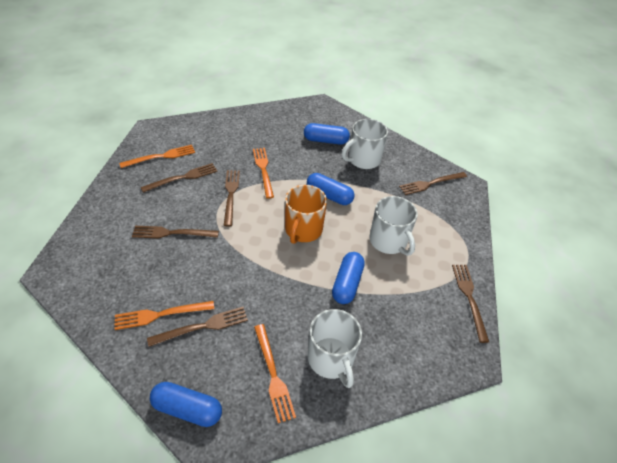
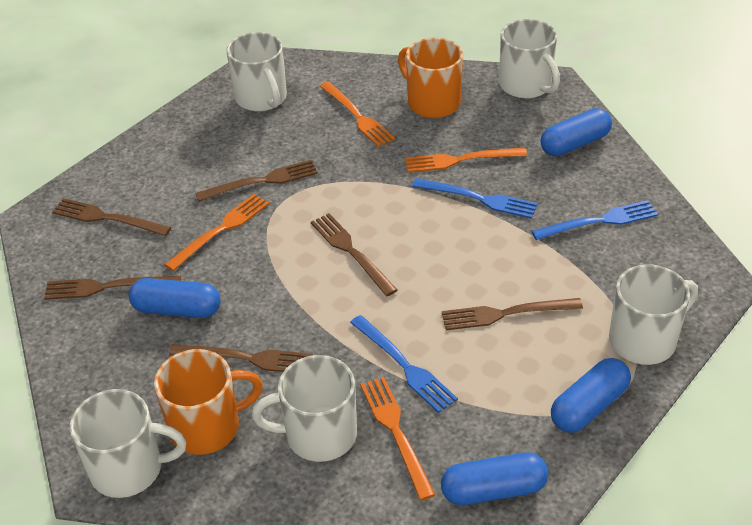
blue fork: 0 -> 3
orange mug: 1 -> 2
white mug: 3 -> 5

